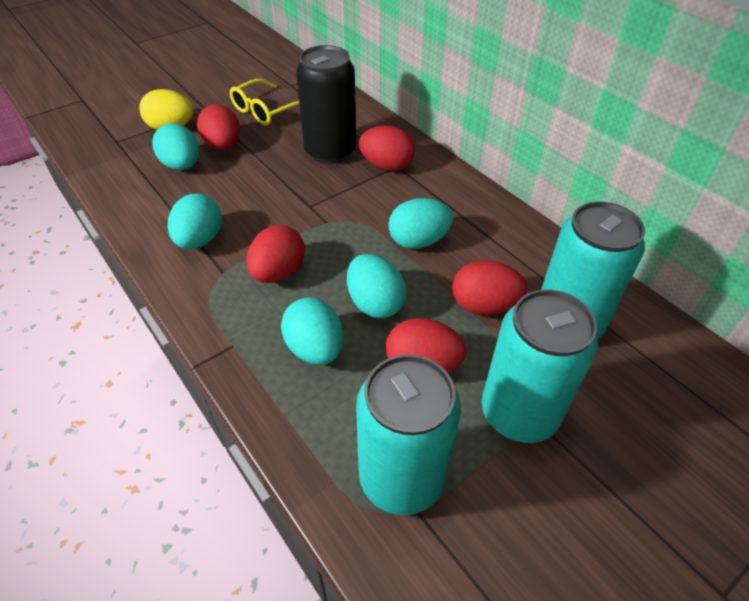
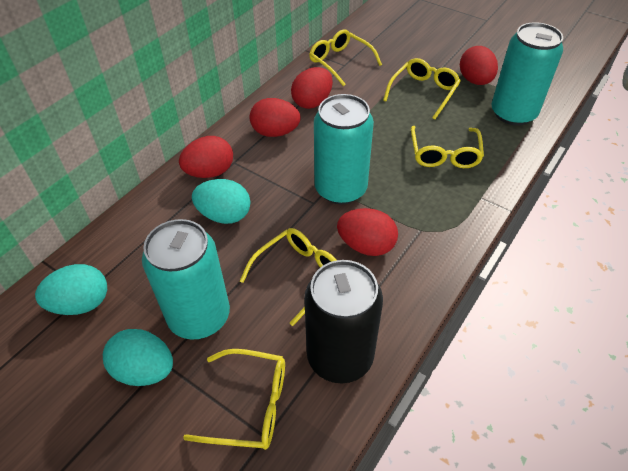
turquoise egg: 5 -> 3
yellow egg: 1 -> 0
yellow glasses: 1 -> 5

